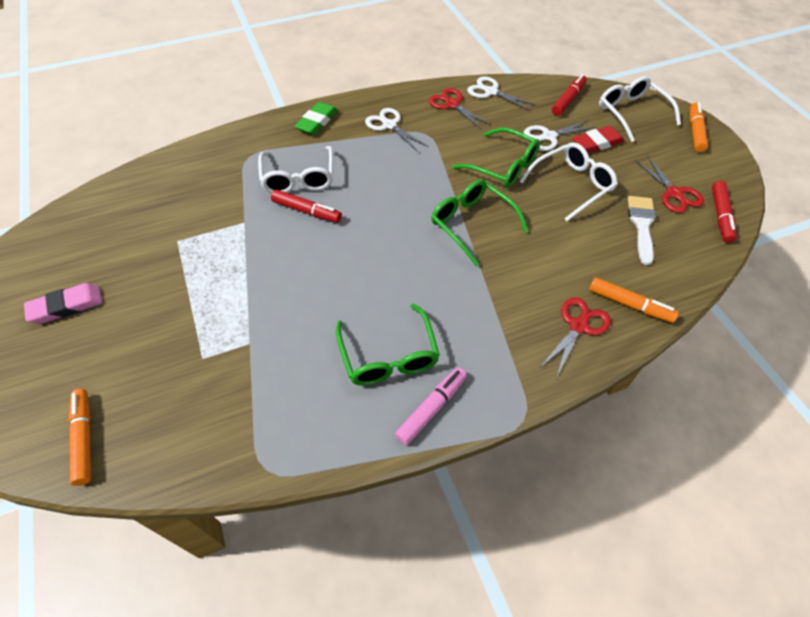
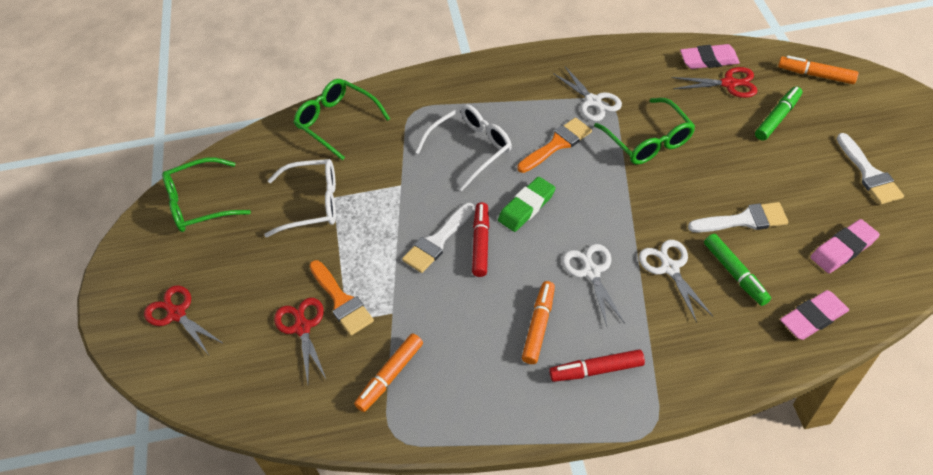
green marker: 0 -> 2
orange brush: 0 -> 2
pink eraser: 1 -> 3
pink marker: 1 -> 0
red eraser: 1 -> 0
red marker: 3 -> 2
white brush: 1 -> 3
white glasses: 3 -> 2

